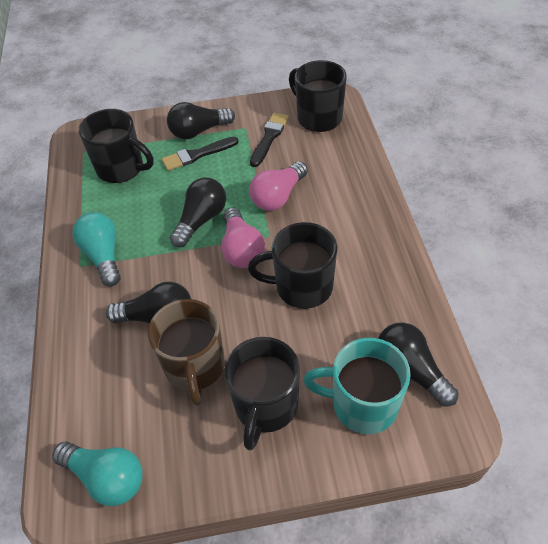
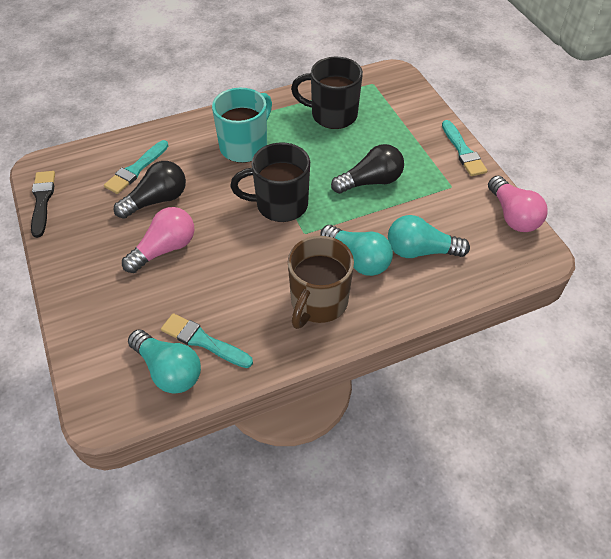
black brush: 2 -> 1
black light bulb: 4 -> 2
black mug: 4 -> 2
turquoise brush: 0 -> 3
turquoise light bulb: 2 -> 3

